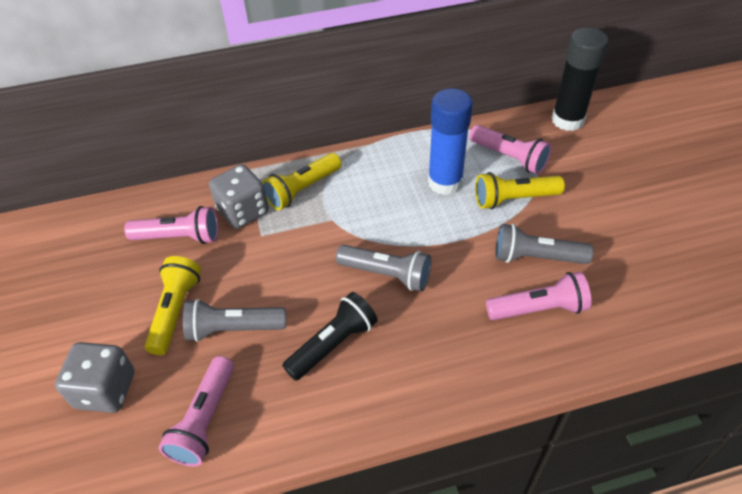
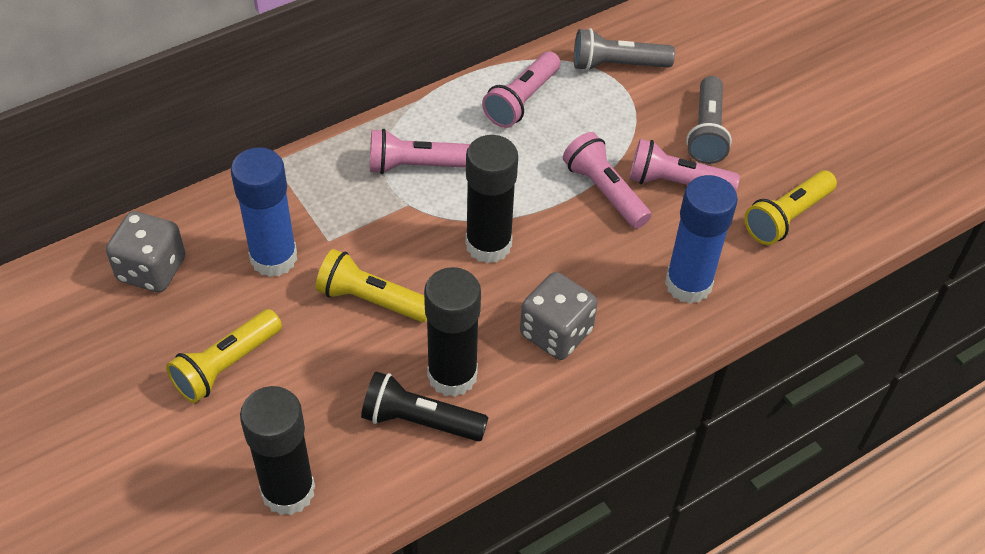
black glue stick: 1 -> 3
blue glue stick: 1 -> 2
grey flashlight: 3 -> 2

